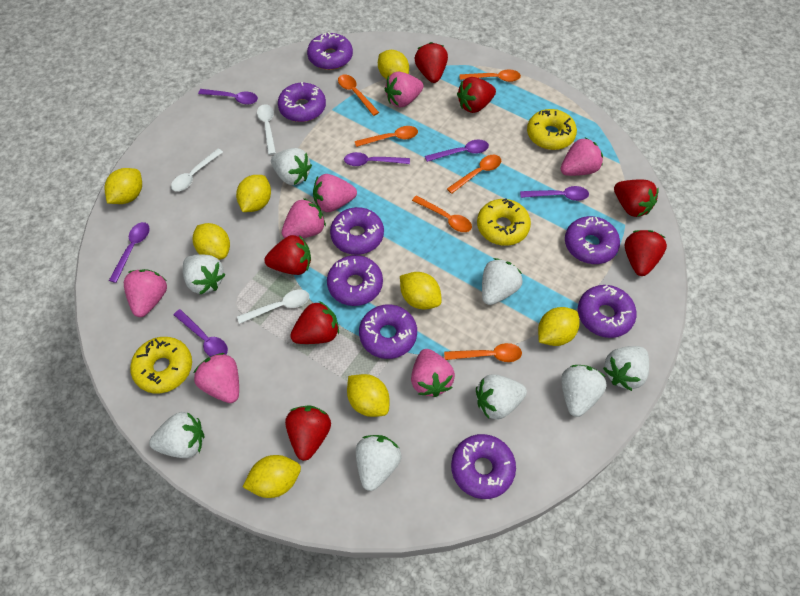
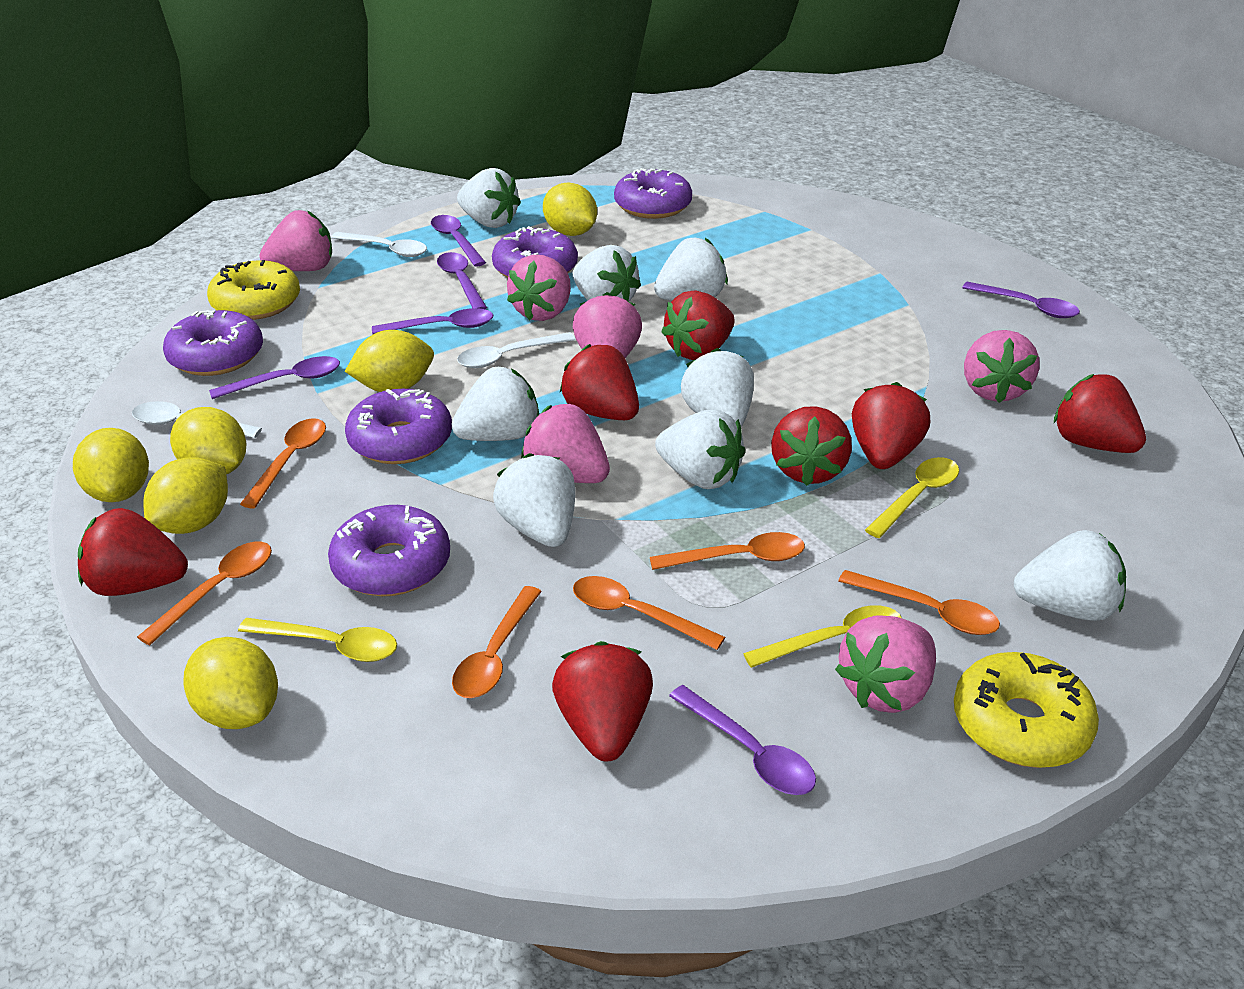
pink strawberry: 7 -> 6
purple donut: 8 -> 5
yellow donut: 3 -> 2
yellow lemon: 8 -> 6
yellow spoon: 0 -> 3

